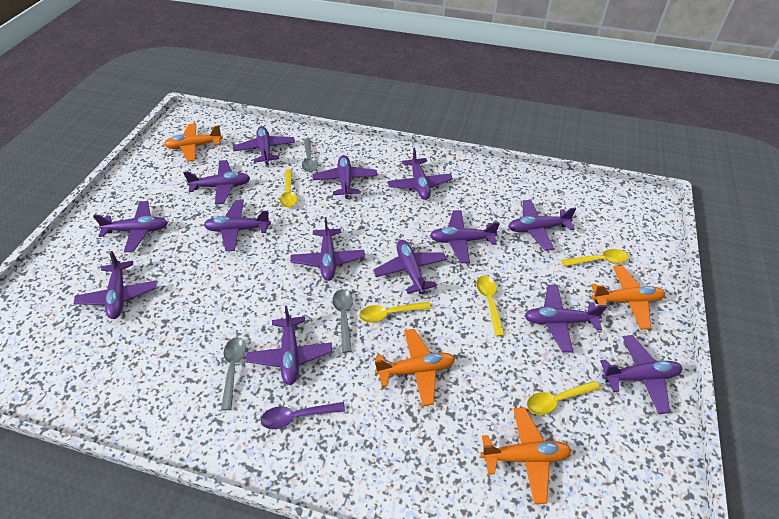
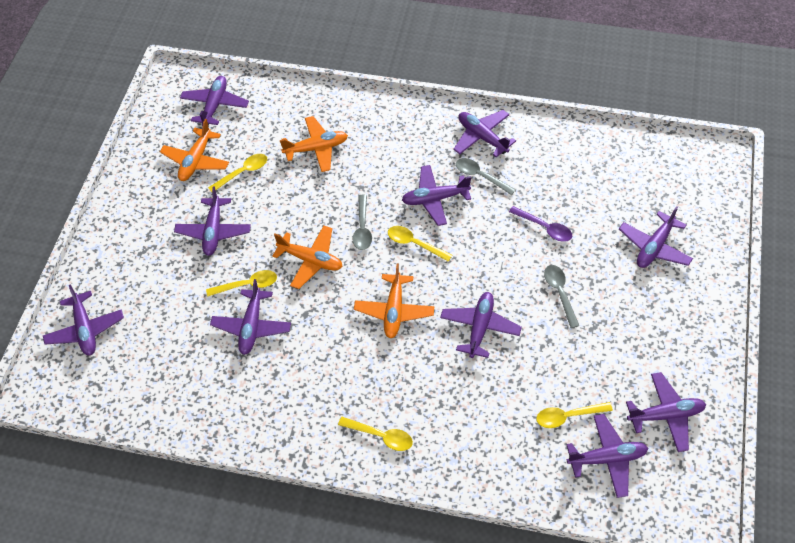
purple plane: 14 -> 10

